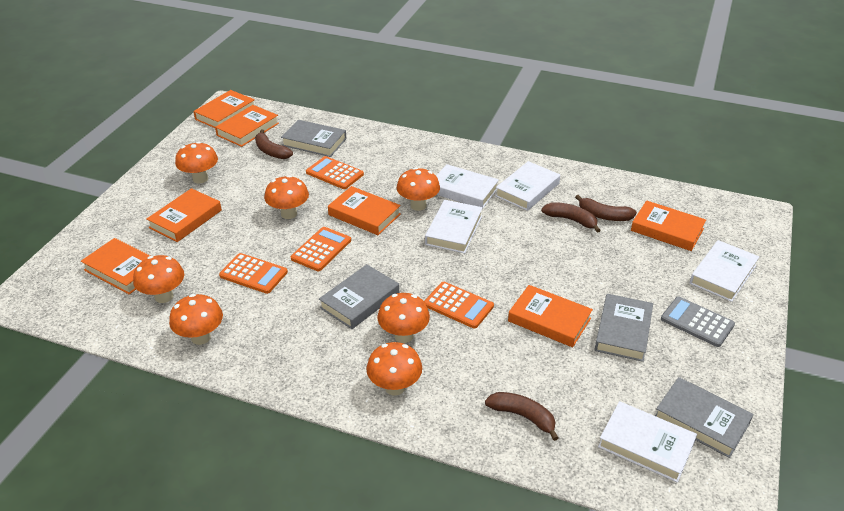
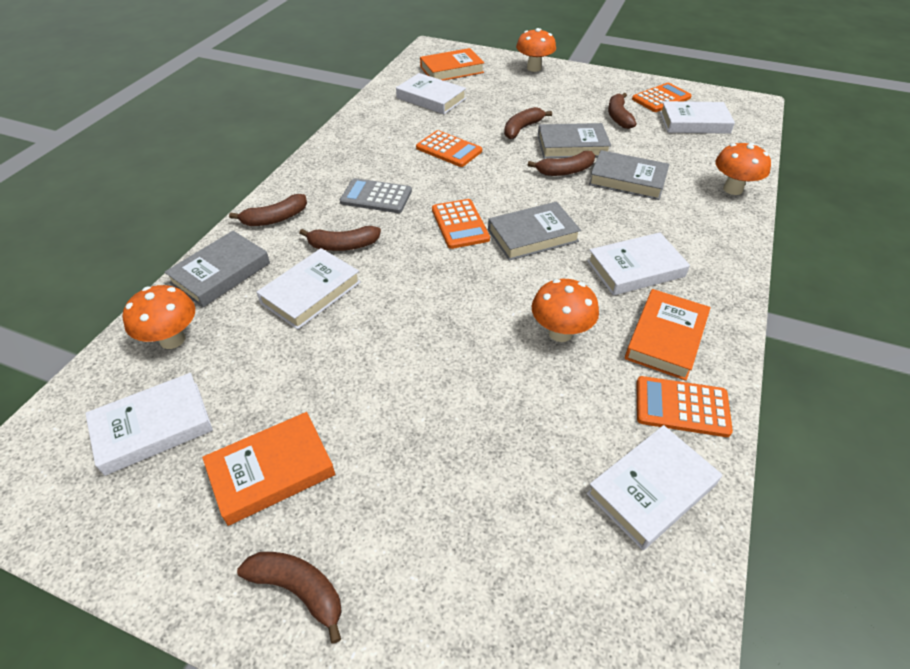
brown banana: 4 -> 6
orange book: 7 -> 3
orange mushroom: 7 -> 4
white book: 5 -> 6

